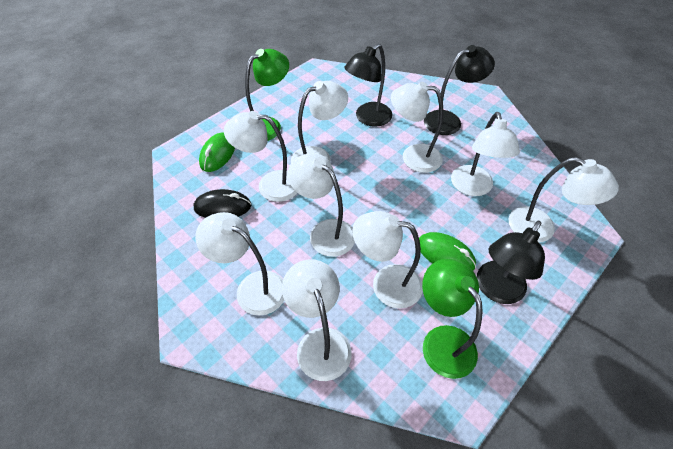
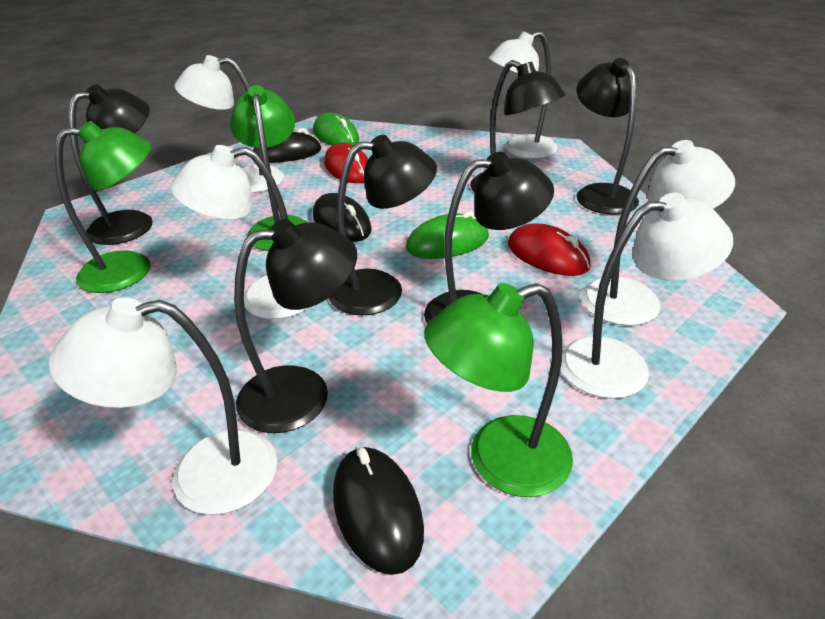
black lamp: 3 -> 6
black mouse: 1 -> 3
green lamp: 2 -> 3
red mouse: 0 -> 2
white lamp: 9 -> 6

